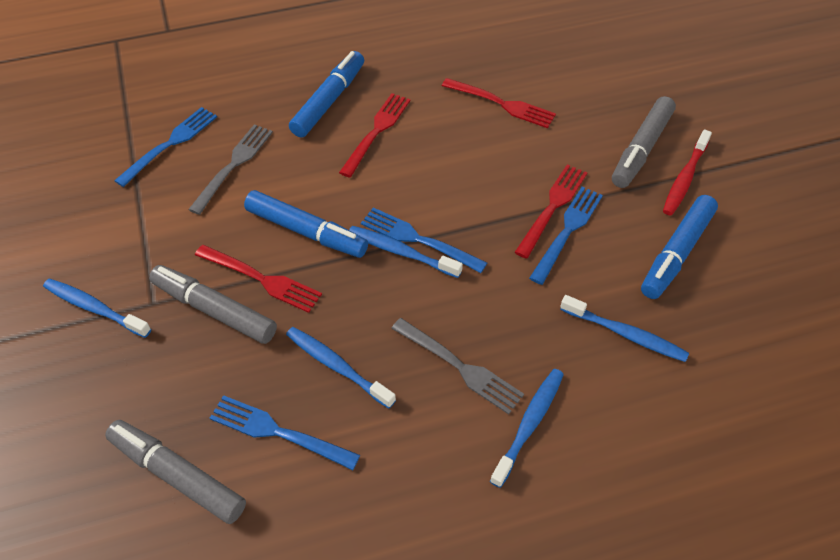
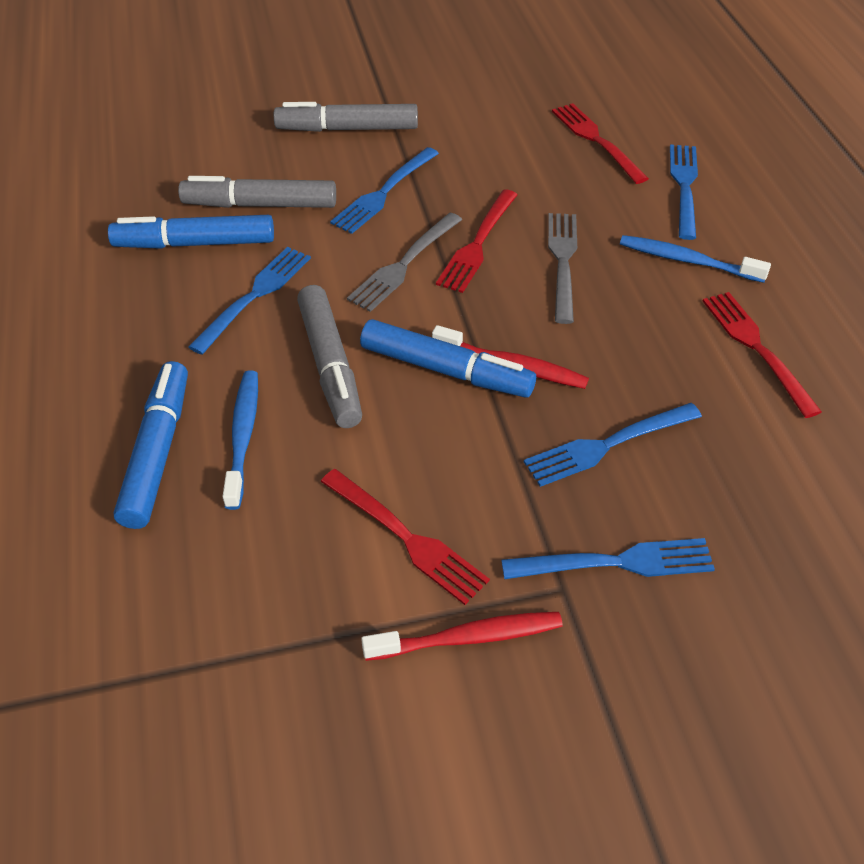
blue fork: 4 -> 5
blue toothbrush: 5 -> 2
red toothbrush: 1 -> 2

